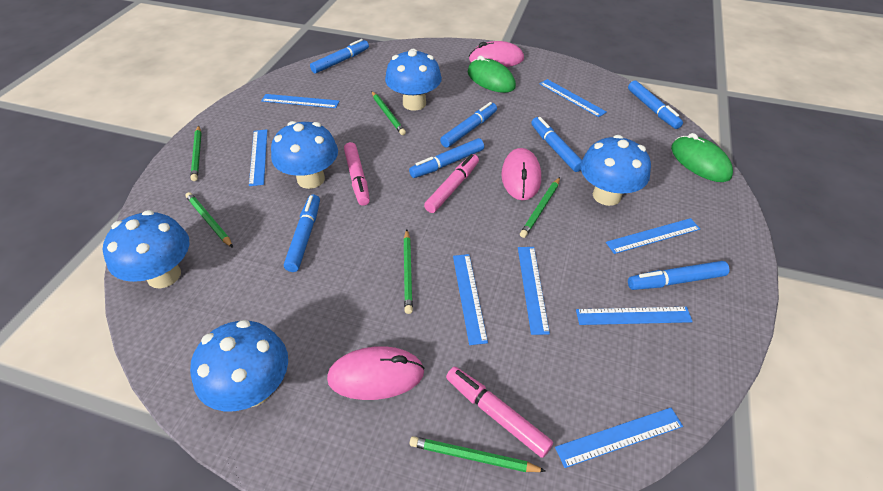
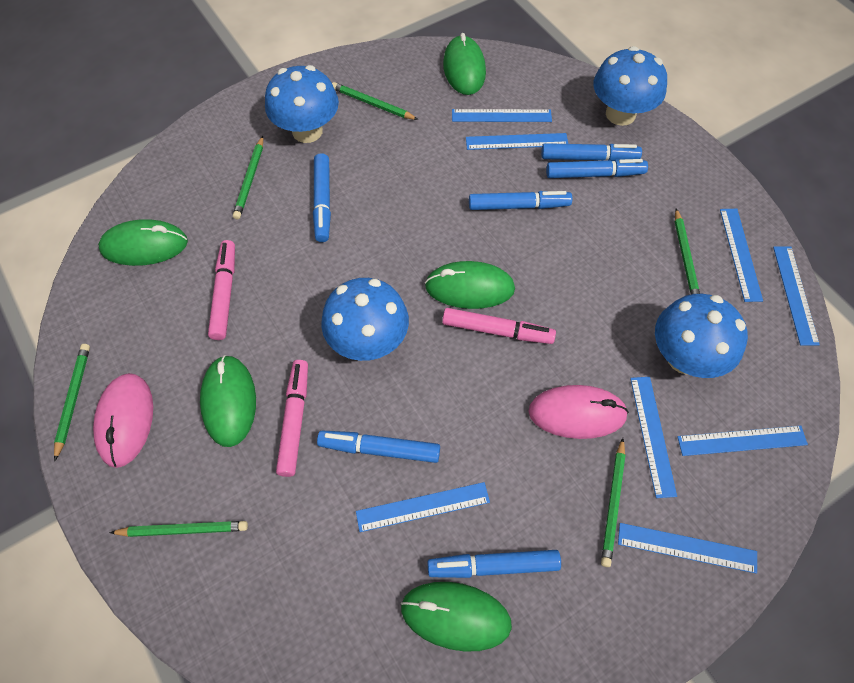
blue marker: 7 -> 6
blue mushroom: 5 -> 4
green mouse: 2 -> 5
pink mouse: 3 -> 2

